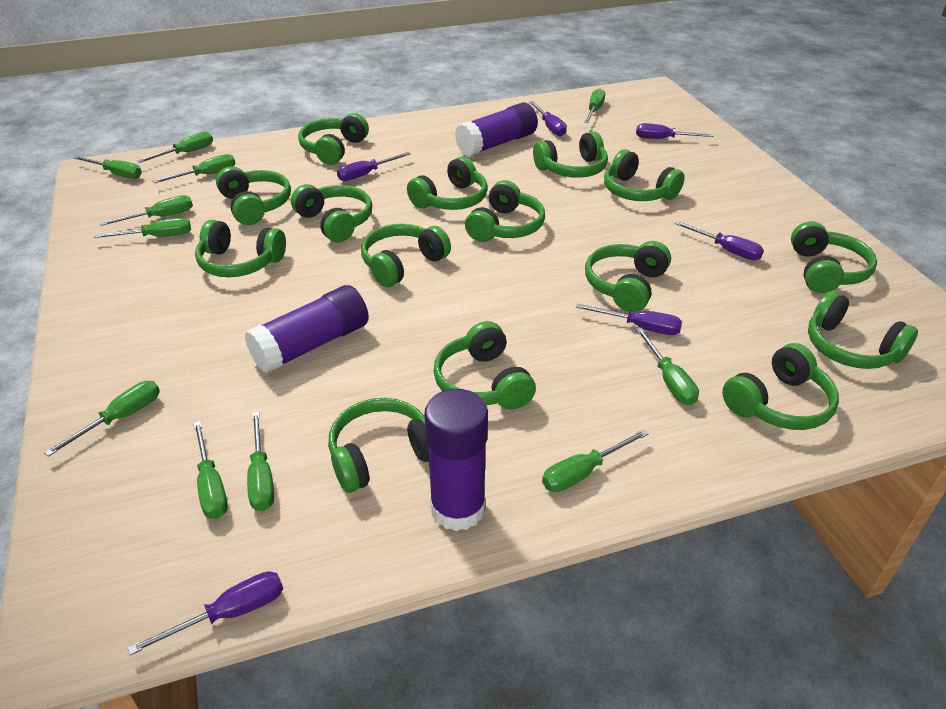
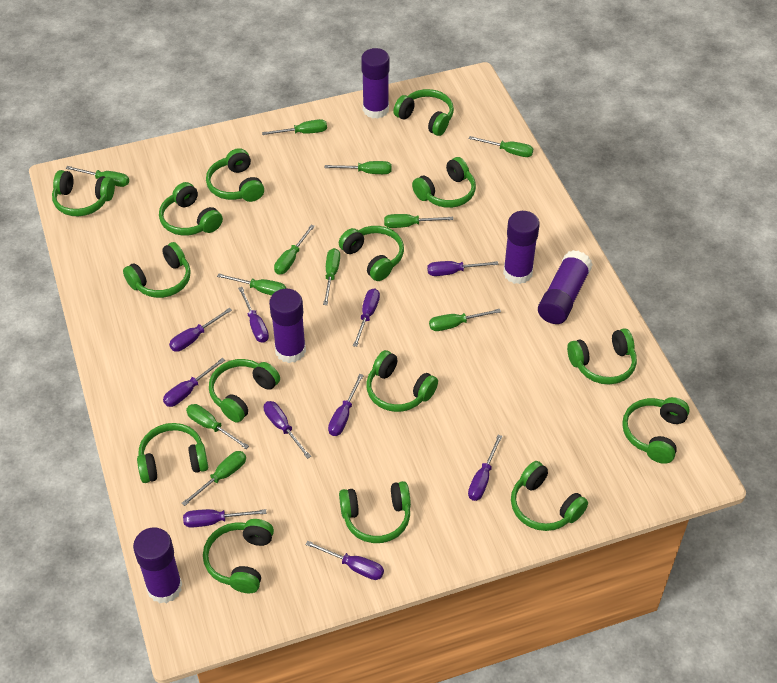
purple glue stick: 3 -> 5
purple screwdriver: 6 -> 10

